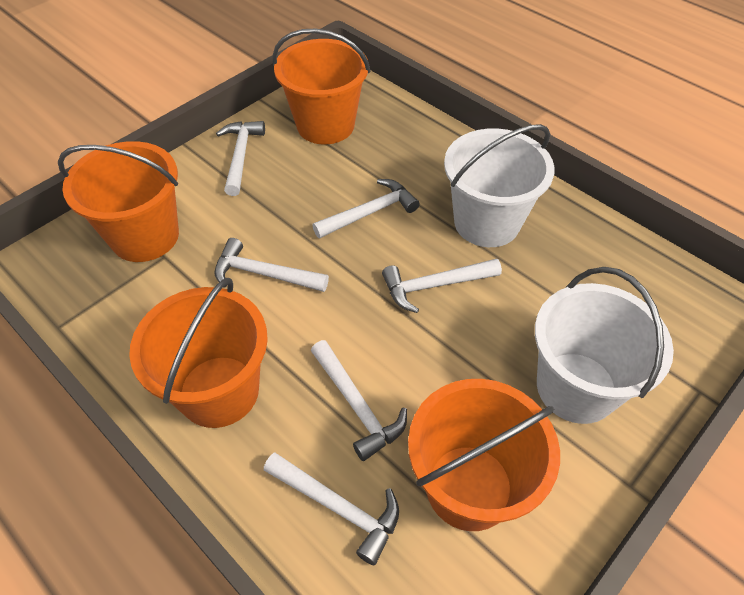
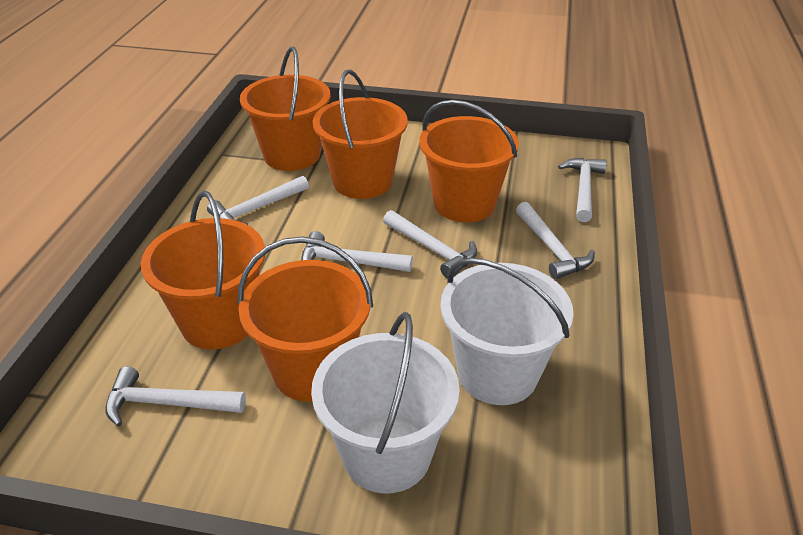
orange bucket: 4 -> 5

